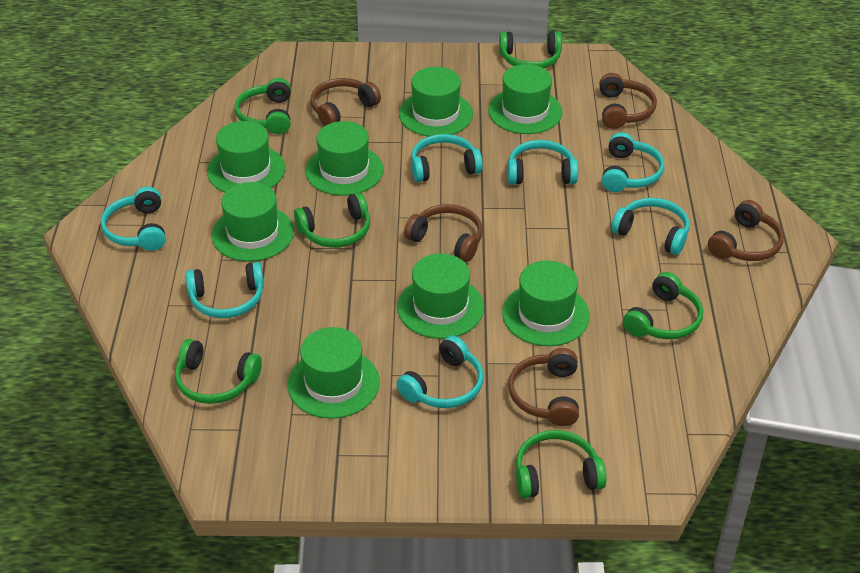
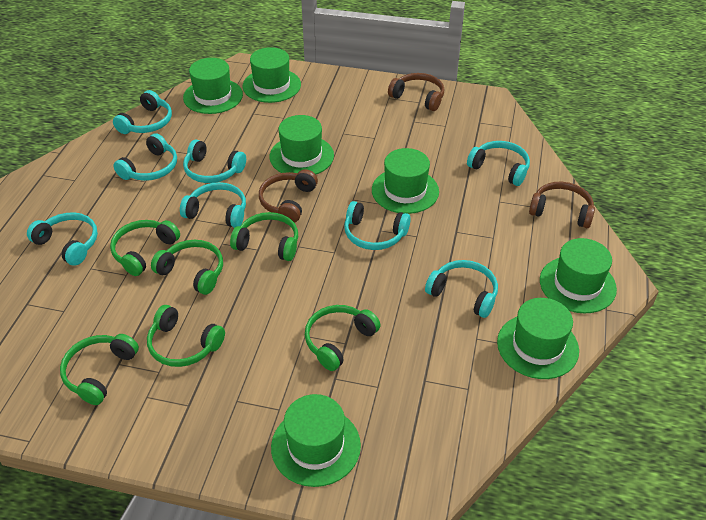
brown headphones: 5 -> 3
green hat: 8 -> 7
turquoise headphones: 7 -> 8

